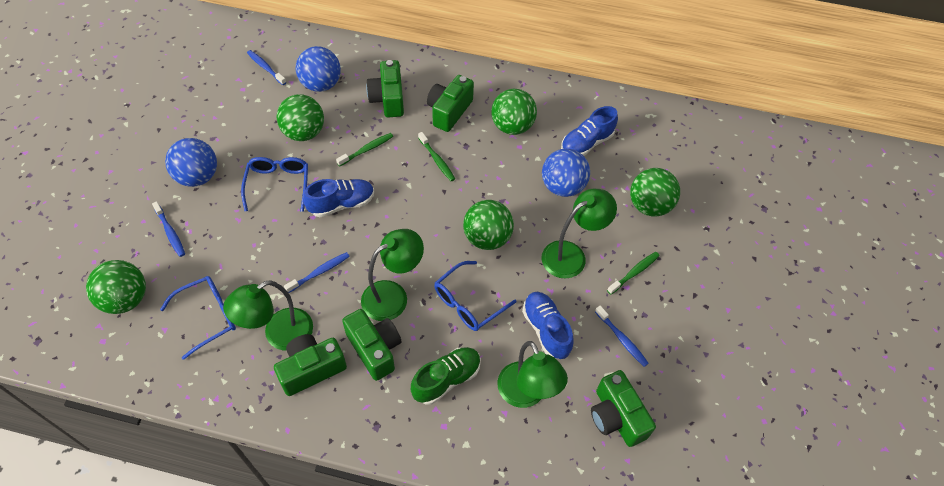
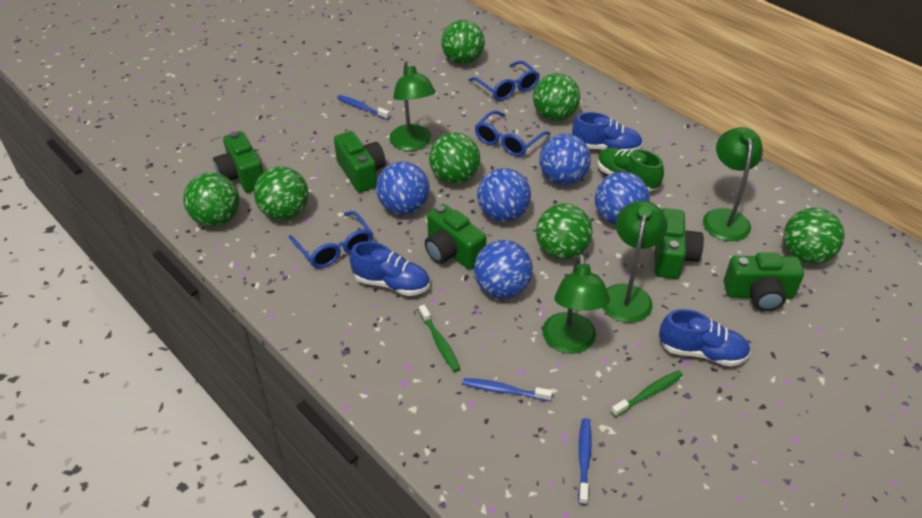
blue ball: 3 -> 5
blue toothbrush: 4 -> 3
green ball: 5 -> 7
green toothbrush: 3 -> 2

